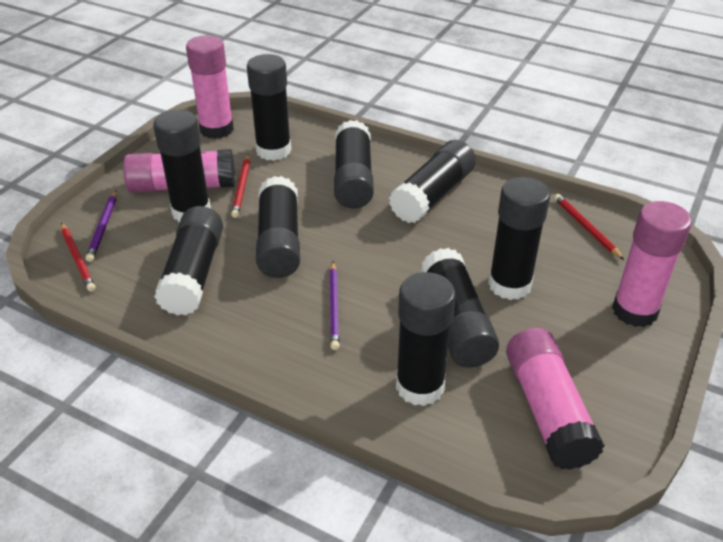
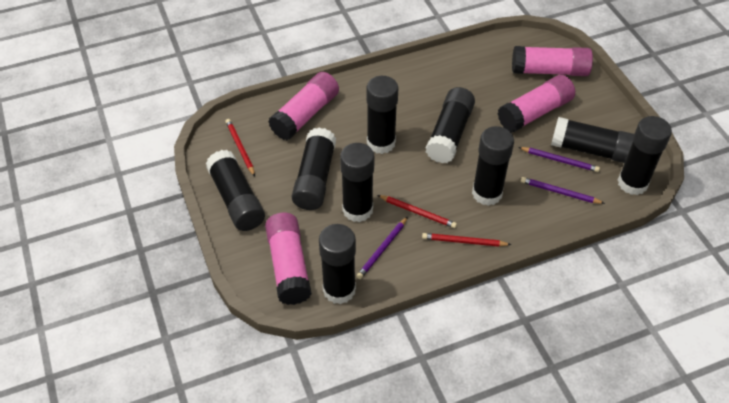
purple pencil: 2 -> 3

